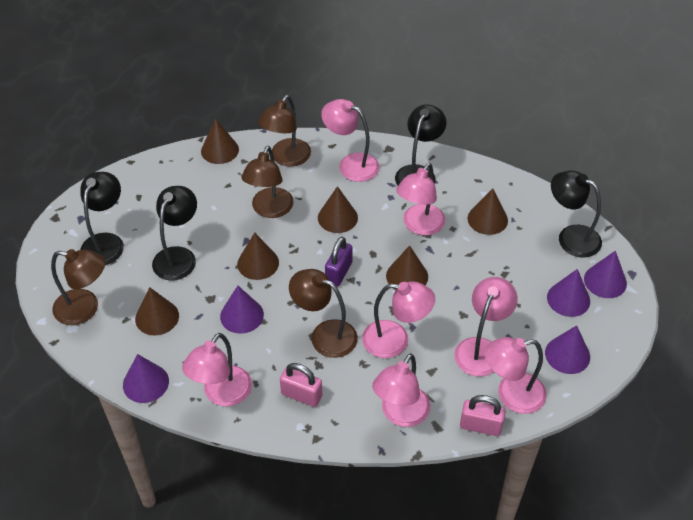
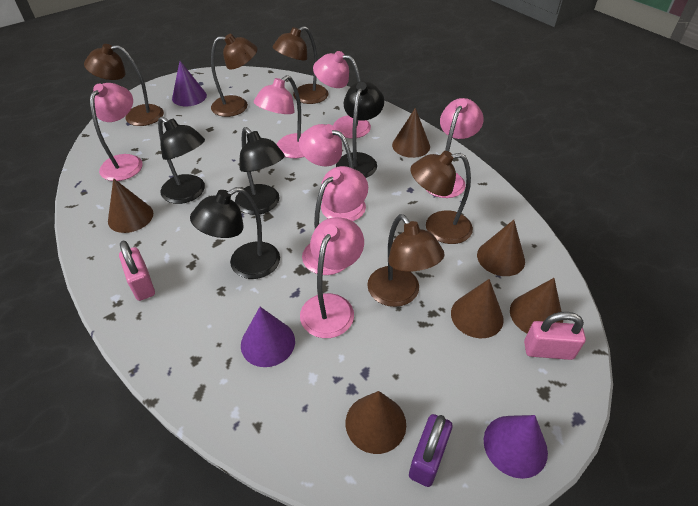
brown lamp: 4 -> 5
purple cone: 5 -> 3

